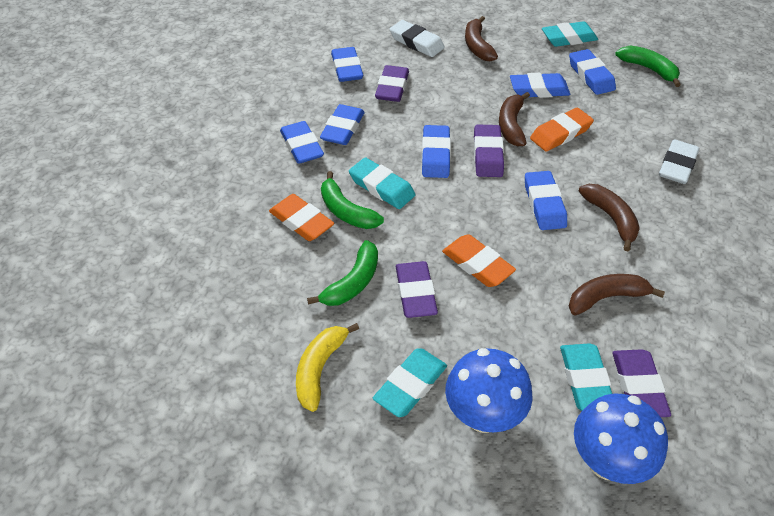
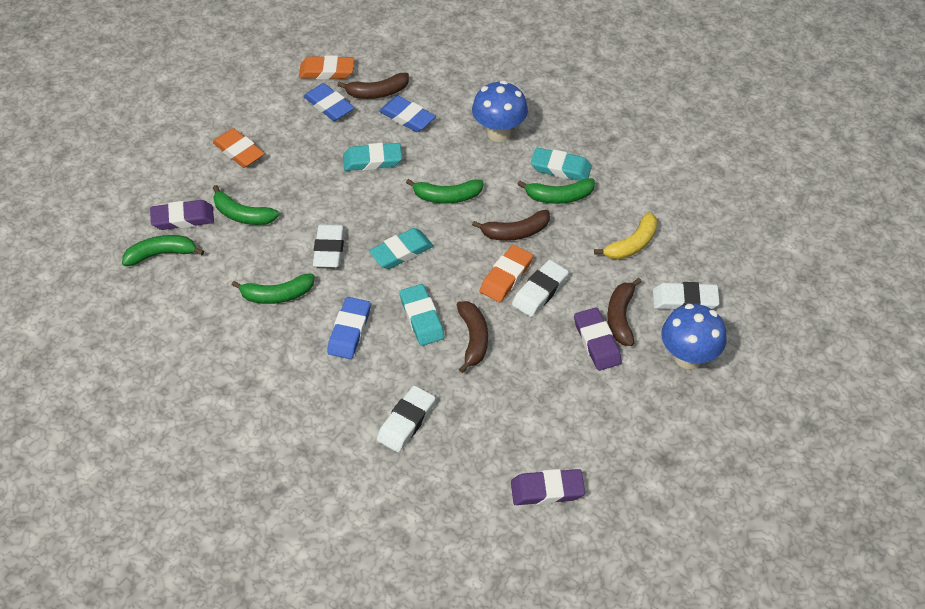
blue eraser: 7 -> 3
green banana: 3 -> 5
purple eraser: 4 -> 3
white eraser: 2 -> 4

